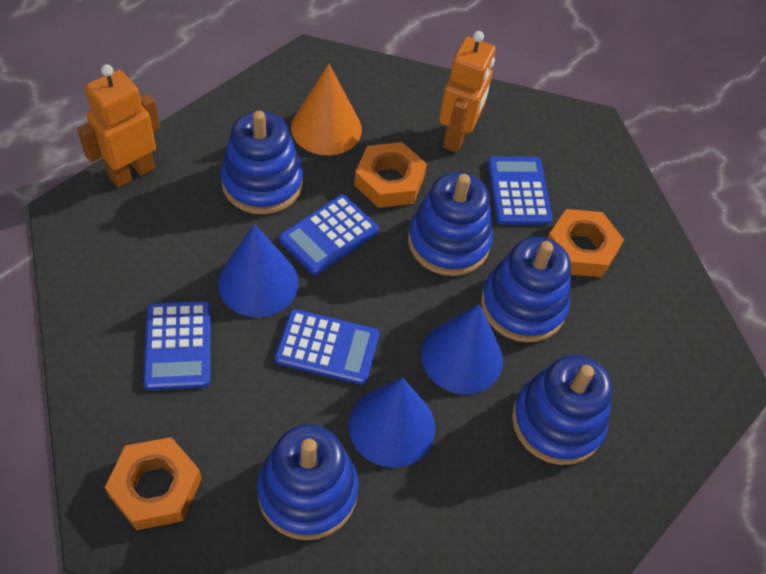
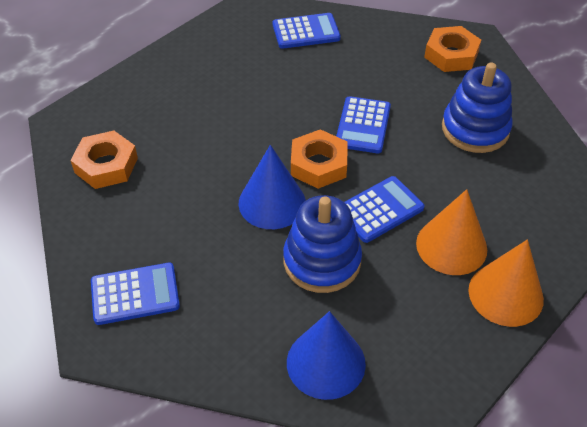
blue cone: 3 -> 2
blue stacking toy: 5 -> 2
orange cone: 1 -> 2
orange robot: 2 -> 0

